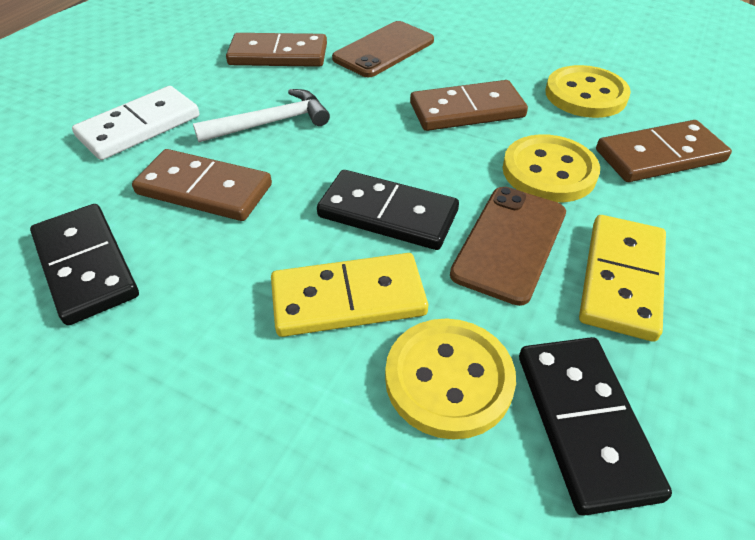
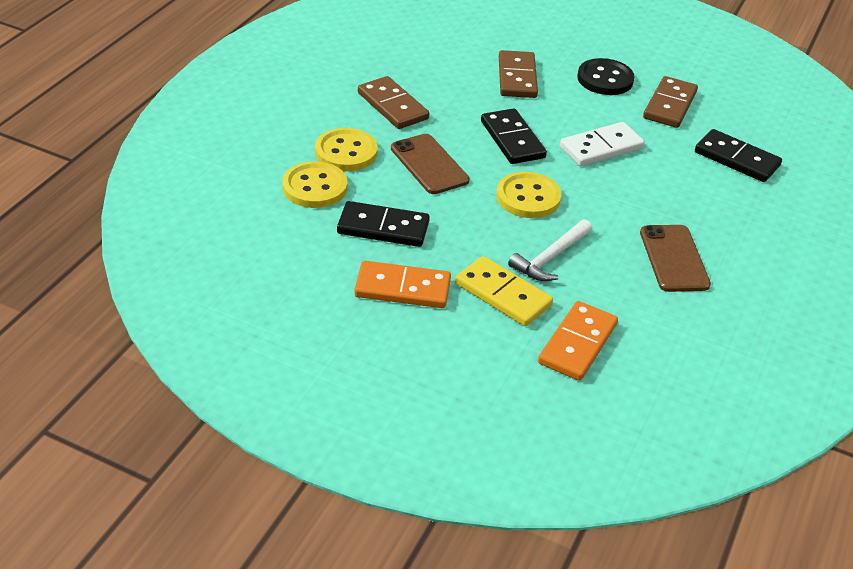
black button: 0 -> 1
brown domino: 4 -> 3
orange domino: 0 -> 2
yellow domino: 2 -> 1

